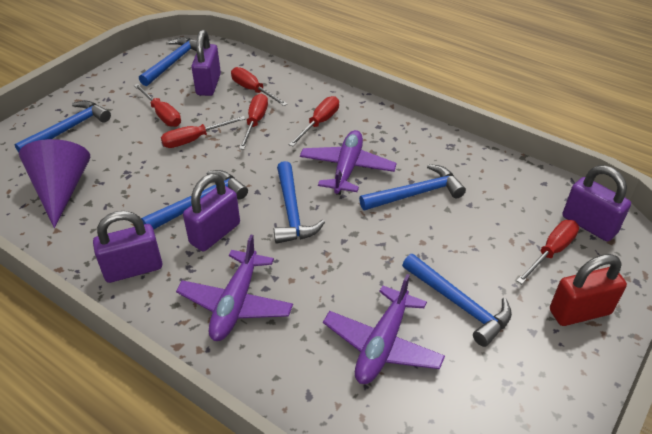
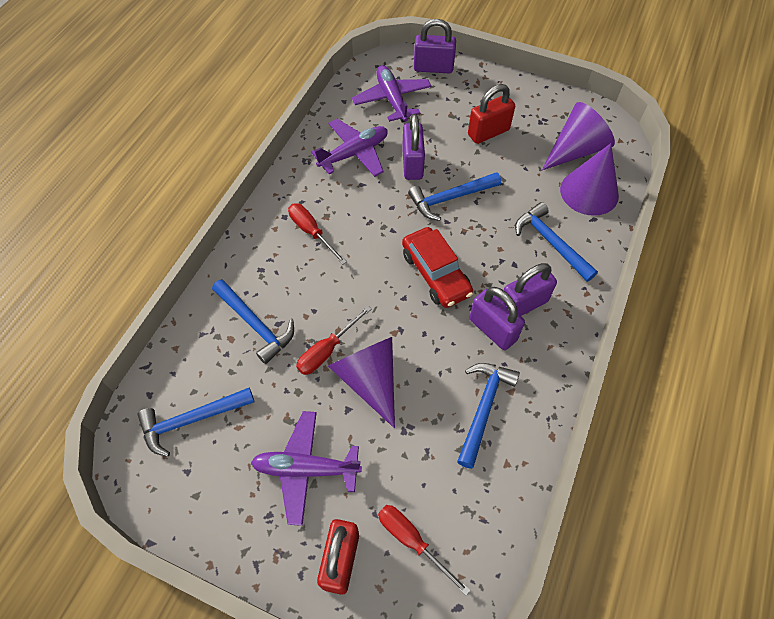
blue hammer: 6 -> 5
purple cone: 1 -> 3
red car: 0 -> 1
red padlock: 1 -> 2
red screwdriver: 6 -> 3

